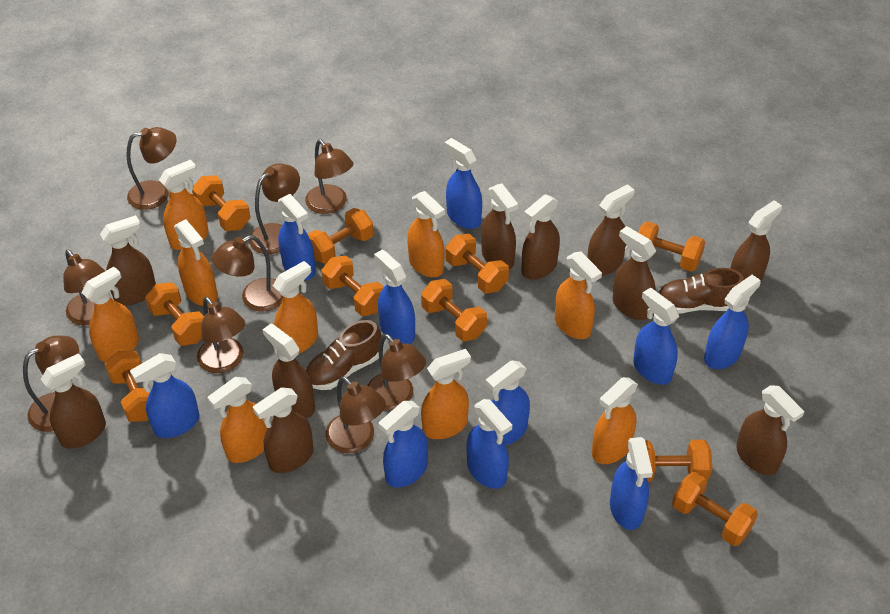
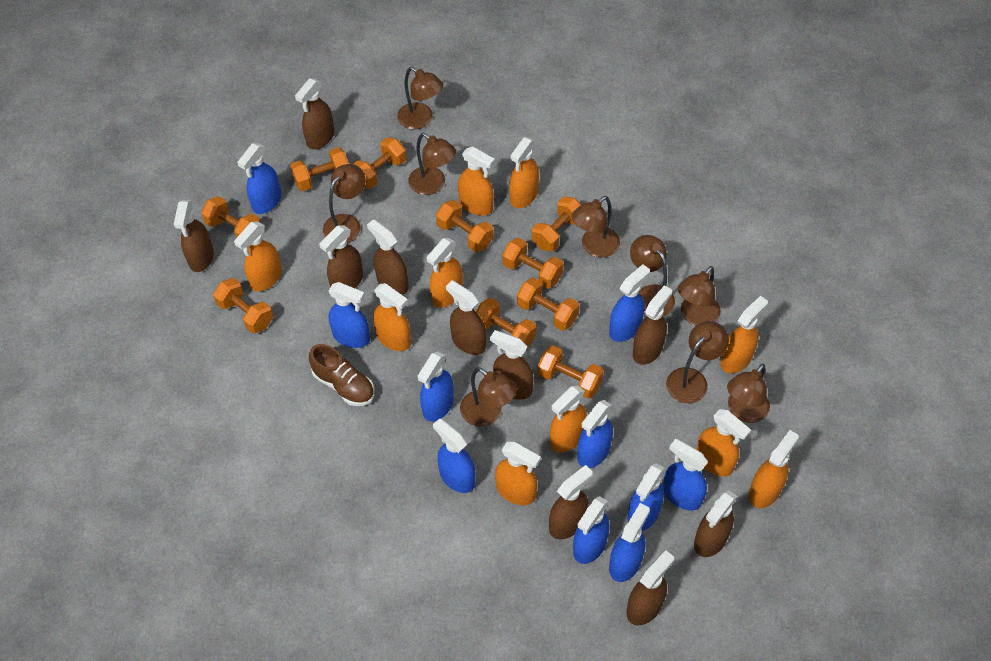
brown shoe: 2 -> 1
orange spray bottle: 9 -> 10

